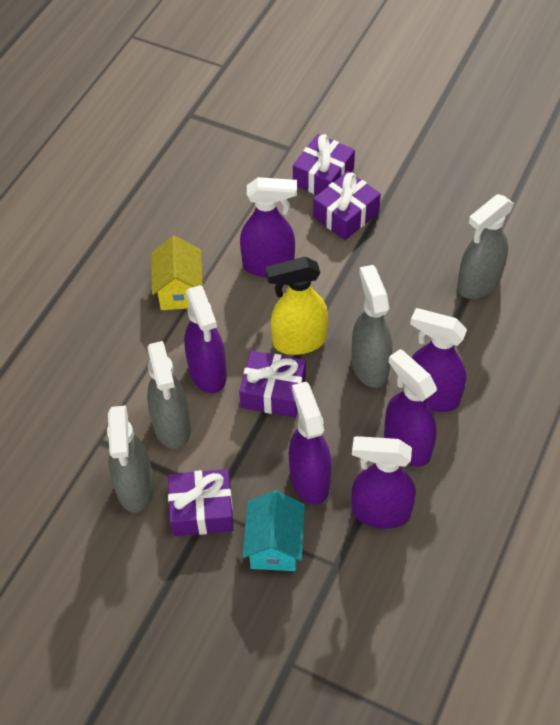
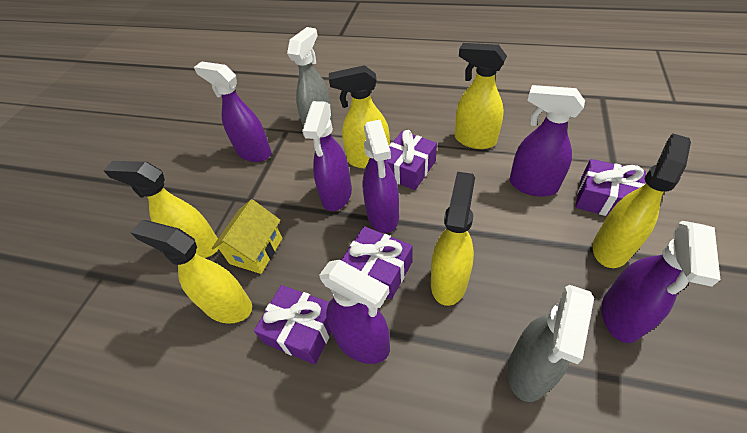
grey spray bottle: 4 -> 2
turquoise house: 1 -> 0
yellow spray bottle: 1 -> 6

